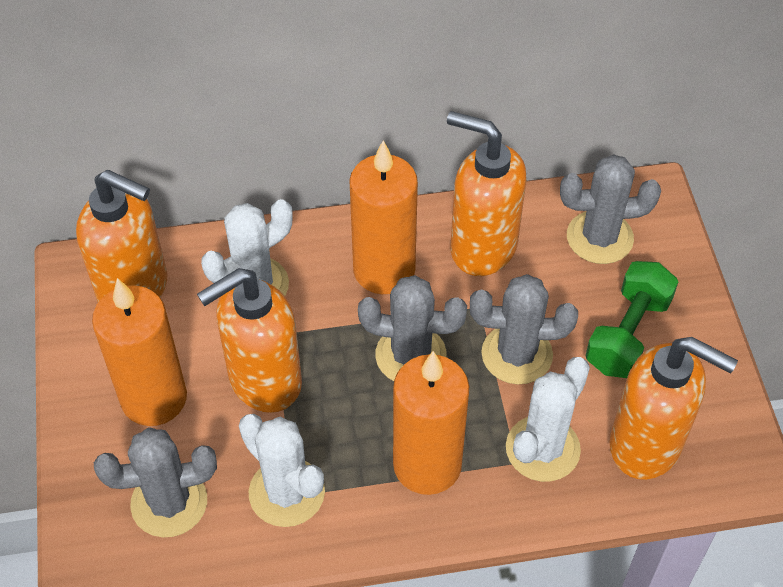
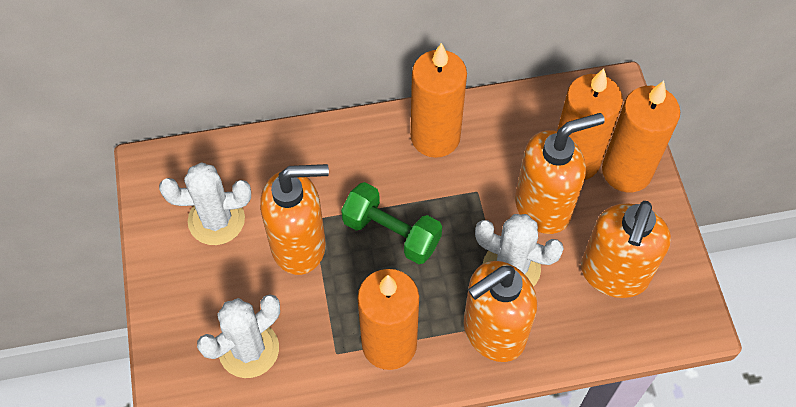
grey cactus: 4 -> 0
orange candle: 3 -> 4

